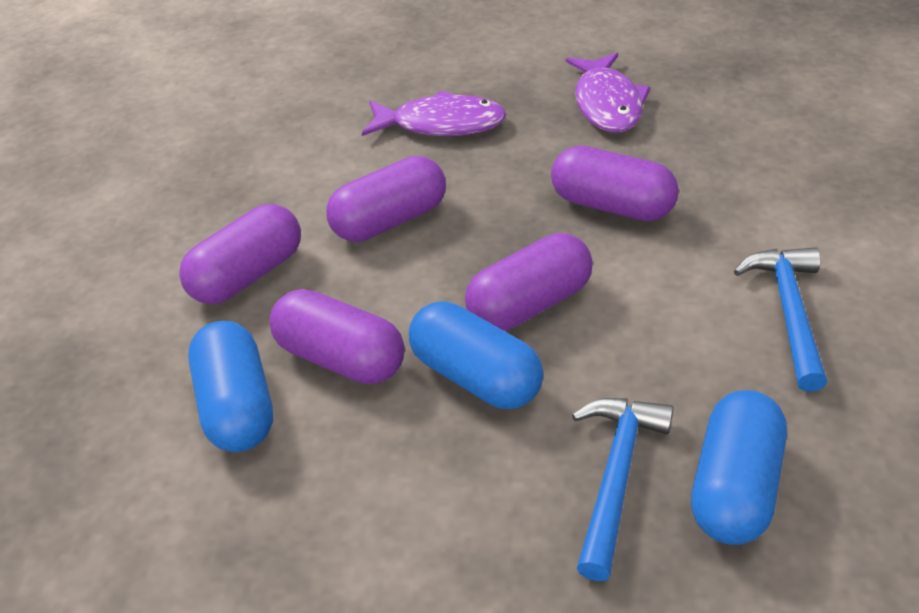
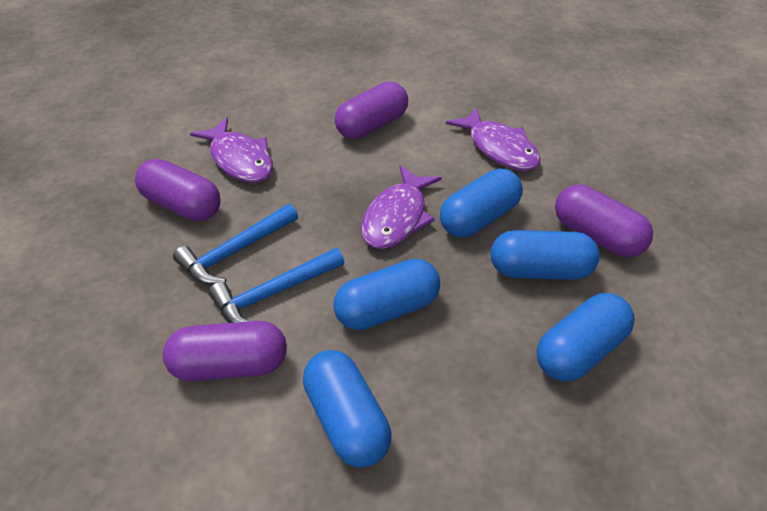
blue capsule: 3 -> 5
purple capsule: 5 -> 4
purple fish: 2 -> 3

